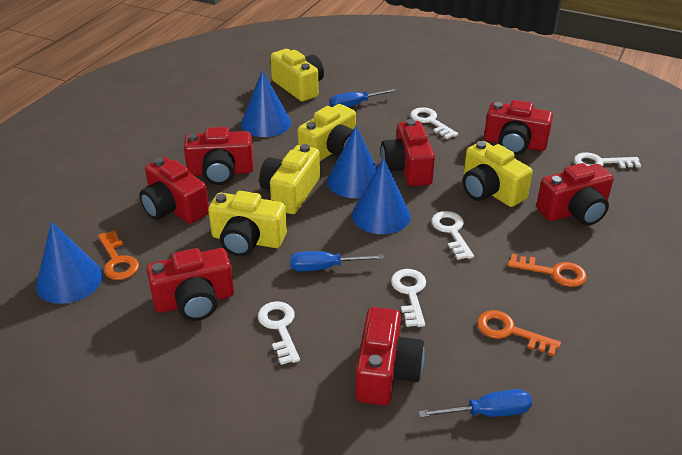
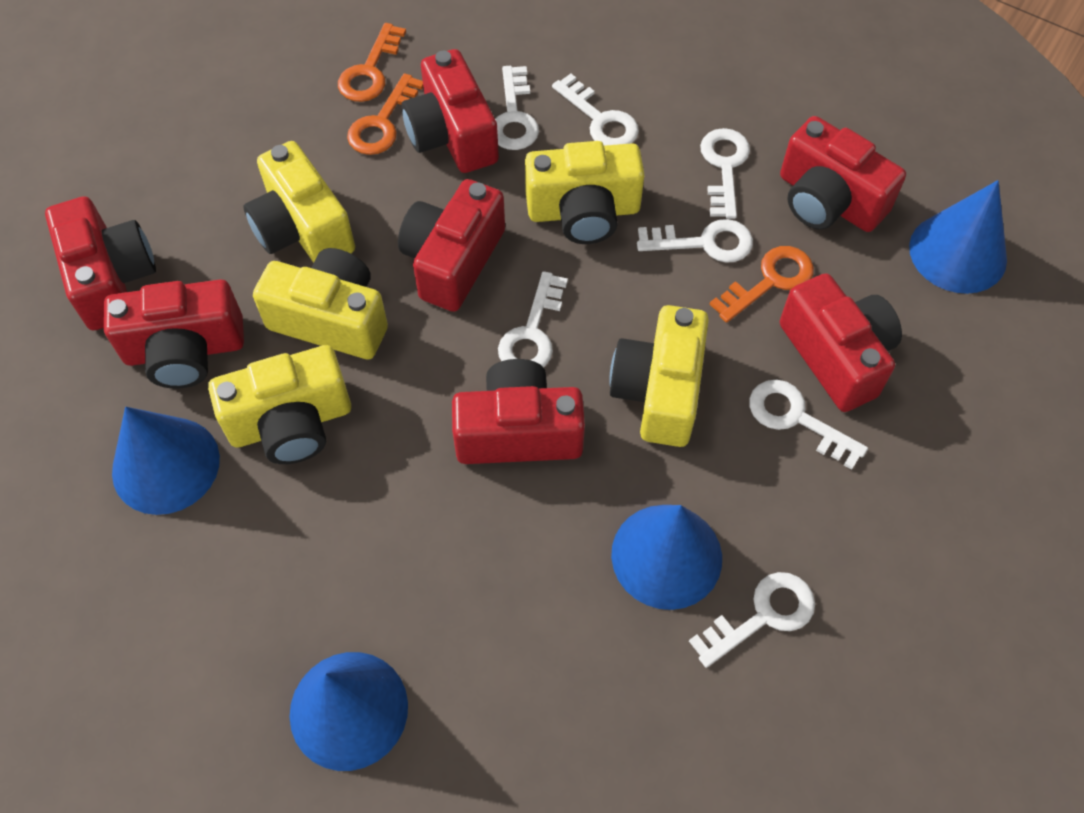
blue screwdriver: 3 -> 0
white key: 5 -> 7

